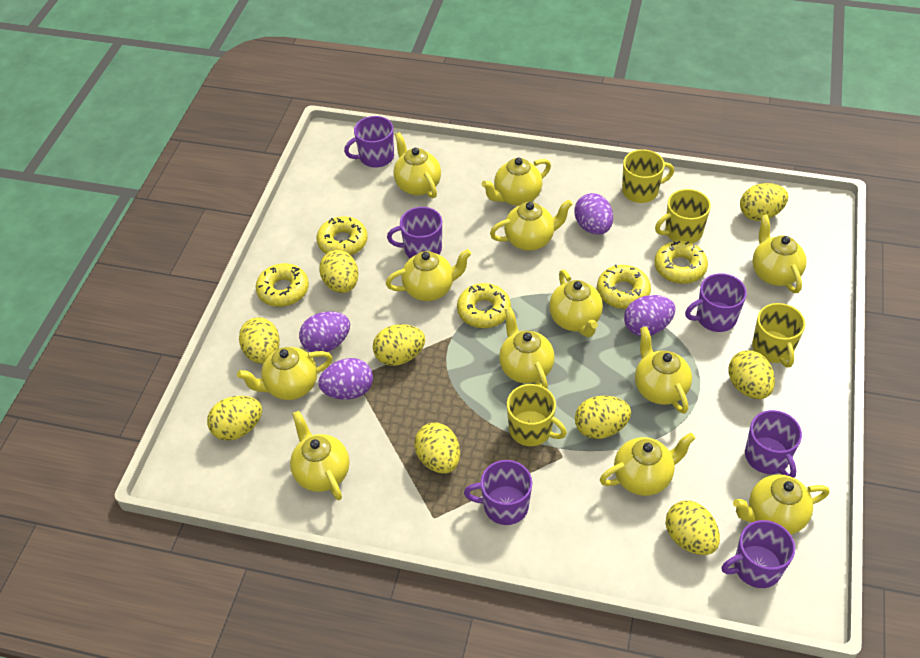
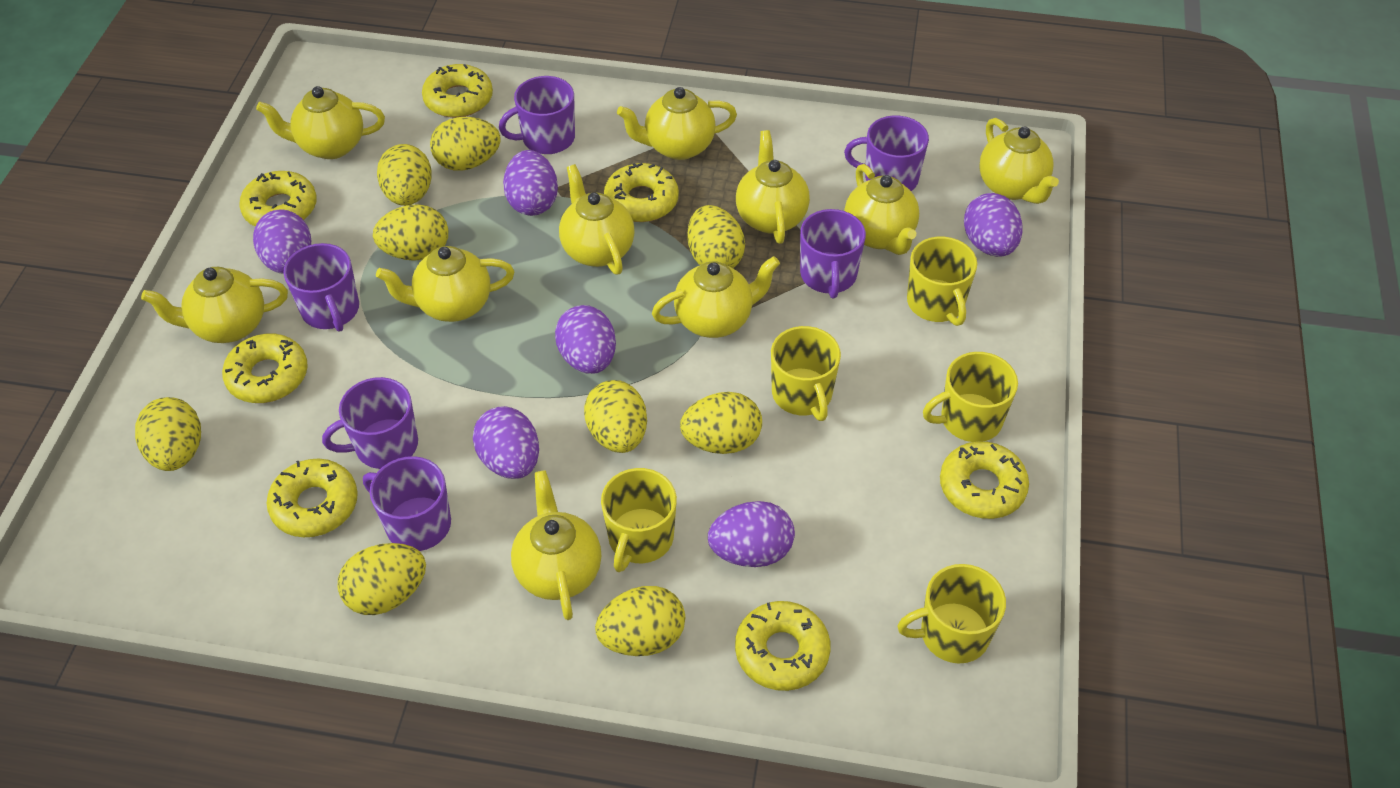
purple egg: 4 -> 6
yellow donut: 5 -> 7
yellow mug: 4 -> 5
yellow teapot: 12 -> 10

